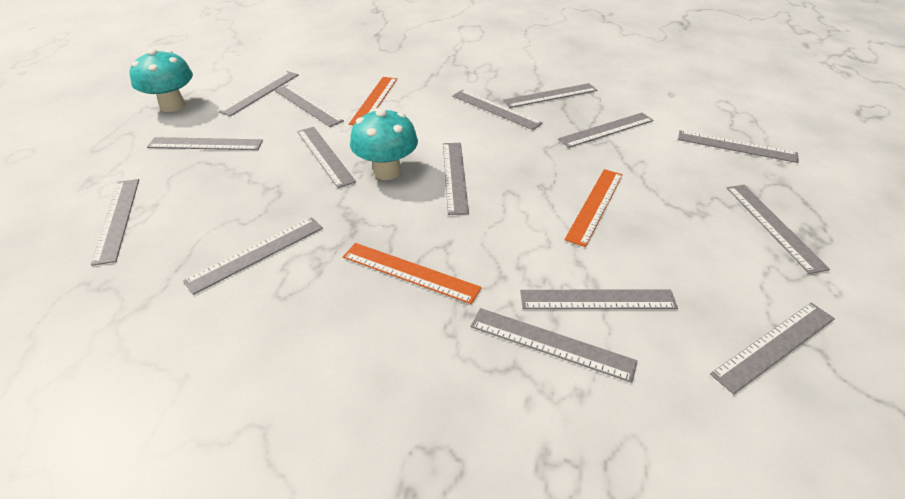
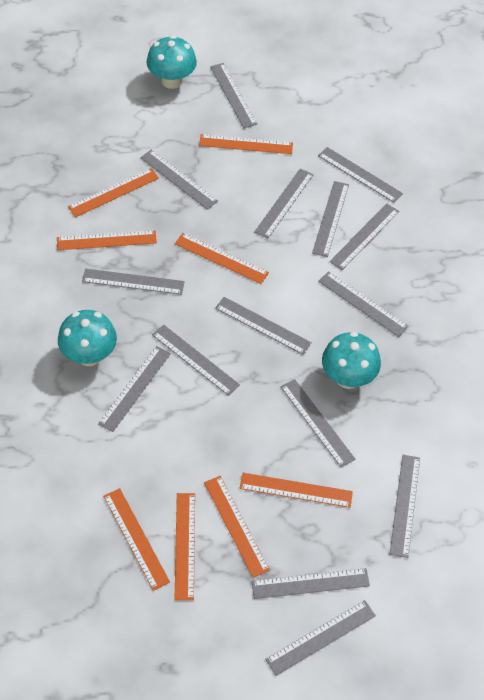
orange ruler: 3 -> 8
turquoise mushroom: 2 -> 3

